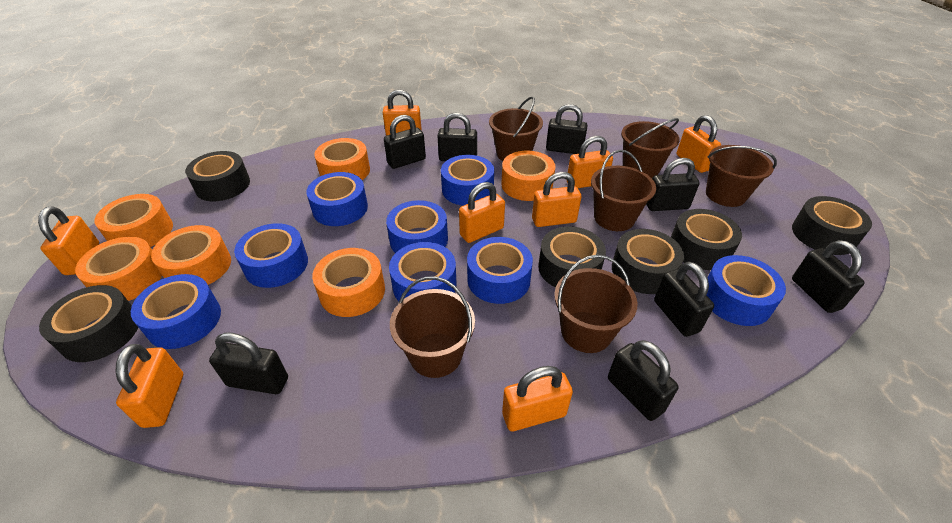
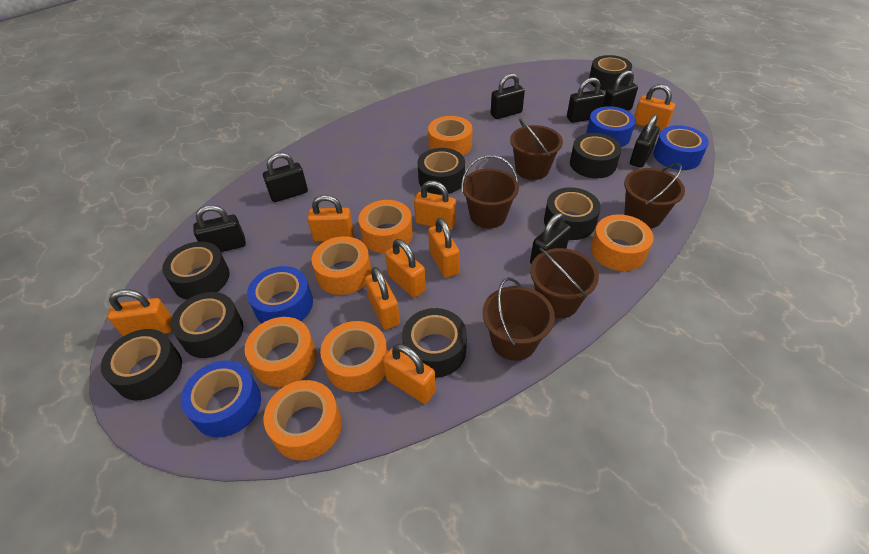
black padlock: 8 -> 7
black tape: 6 -> 8
blue tape: 8 -> 4
brown bucket: 6 -> 5
orange tape: 6 -> 7

